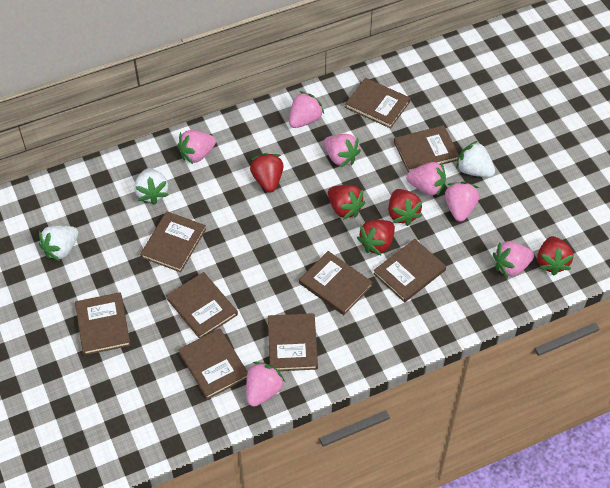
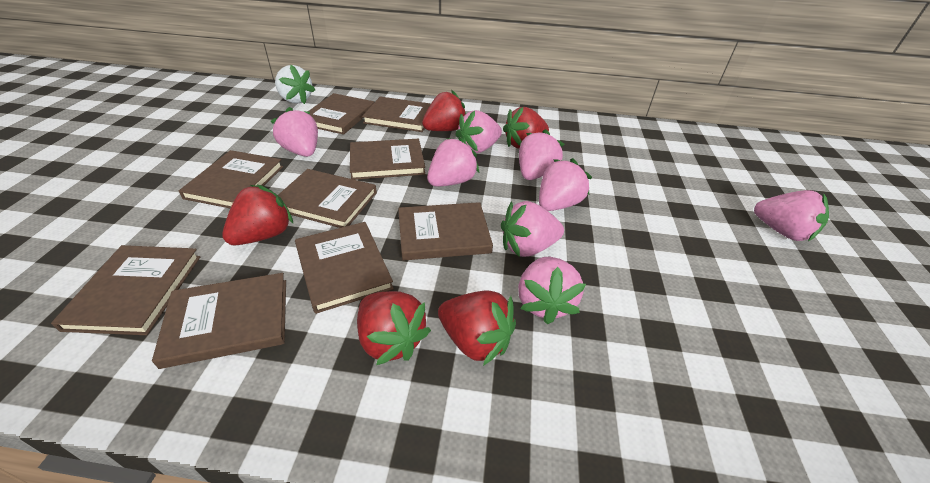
pink strawberry: 7 -> 8
white strawberry: 3 -> 1

